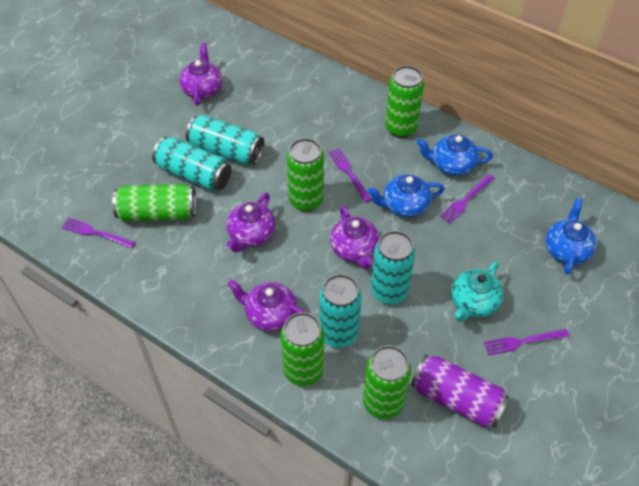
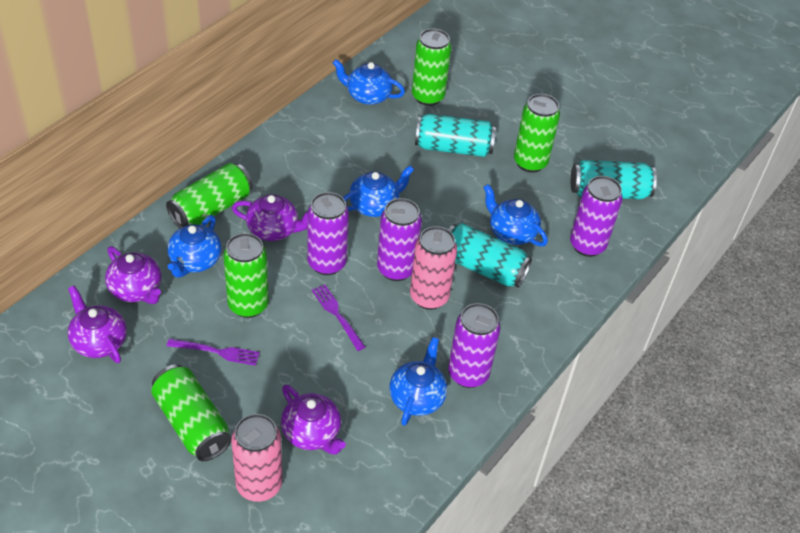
blue teapot: 3 -> 5
pink can: 0 -> 2
purple can: 1 -> 4
purple fork: 4 -> 2
turquoise can: 4 -> 3
turquoise teapot: 1 -> 0

